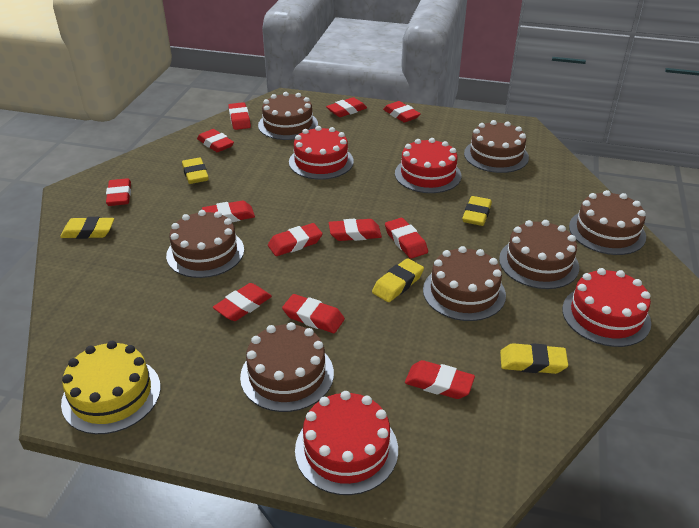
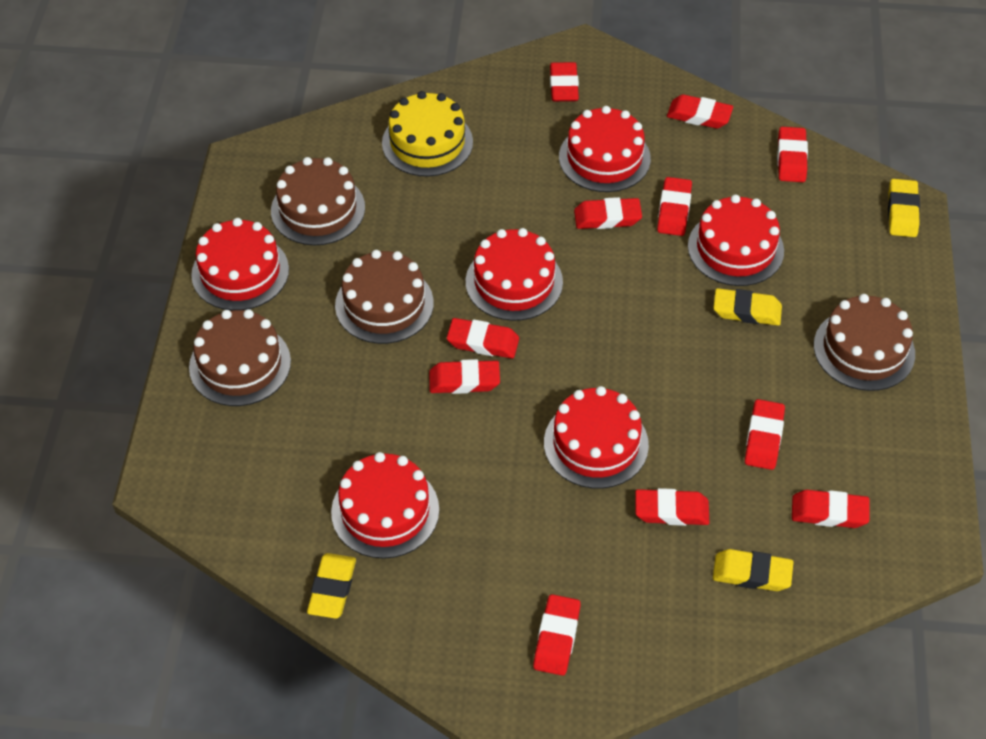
brown cake: 7 -> 4
red cake: 4 -> 6
red eraser: 12 -> 11
yellow eraser: 5 -> 4

